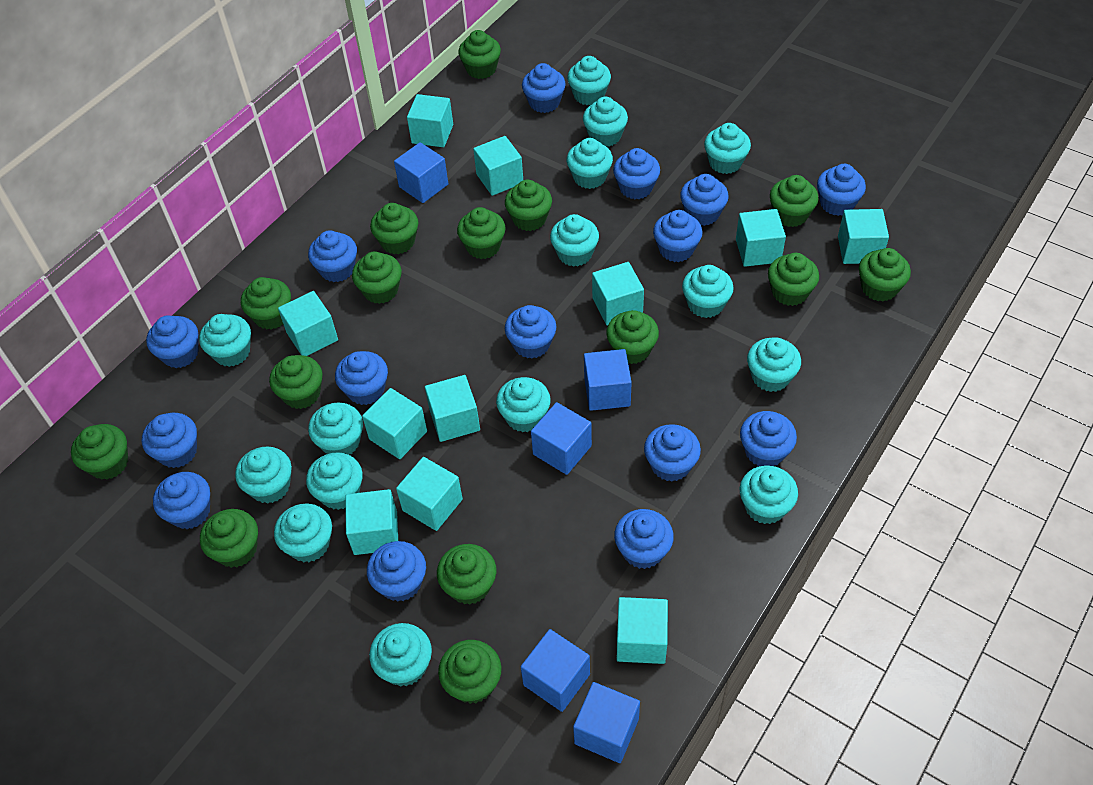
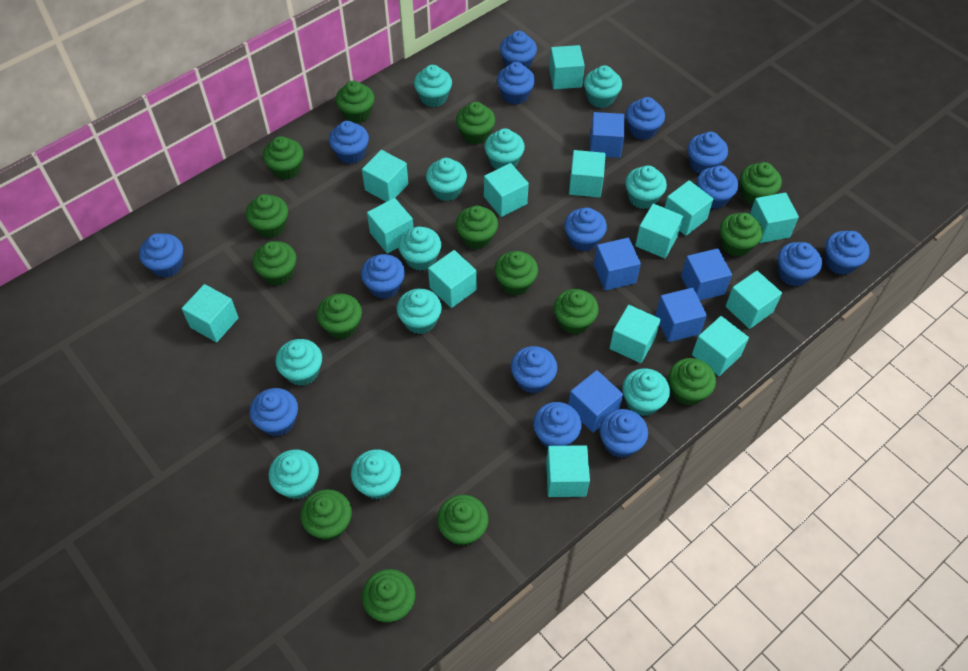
turquoise cube: 11 -> 14
turquoise cupcake: 15 -> 11

